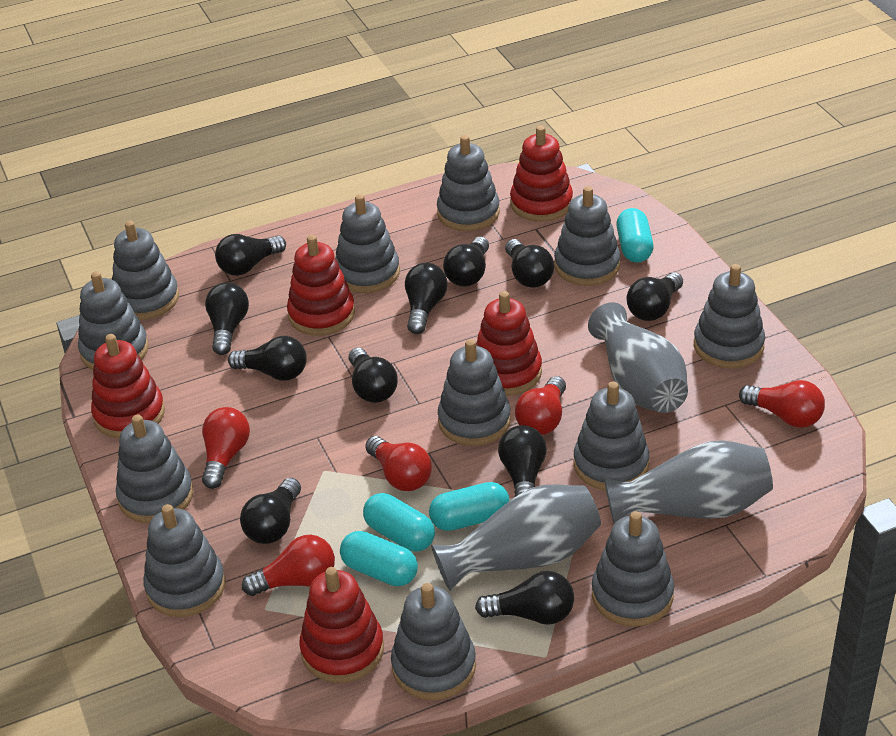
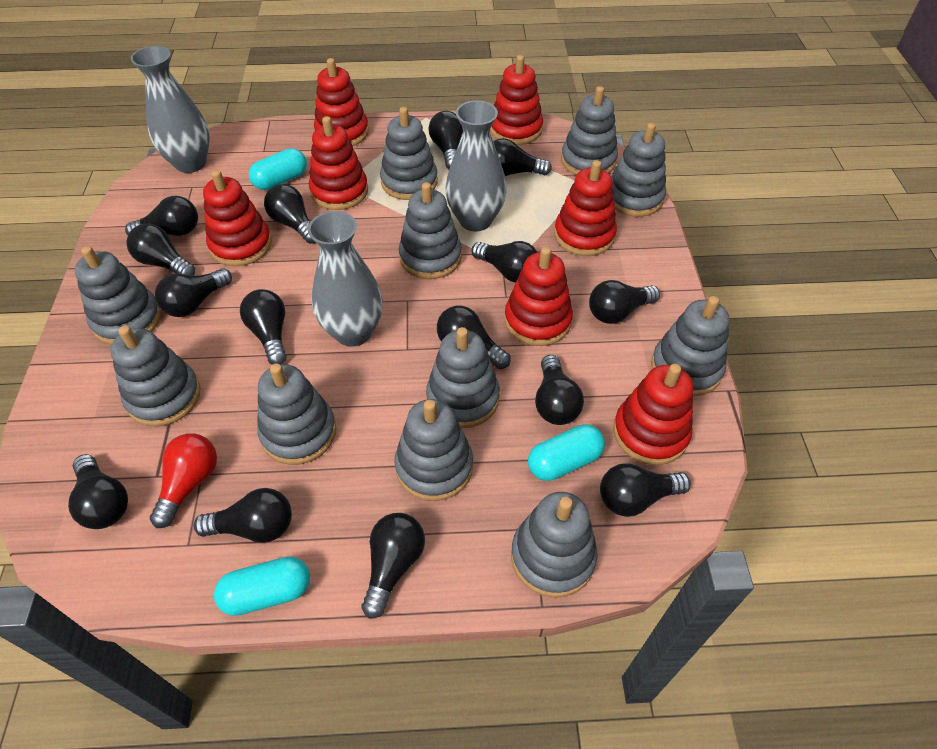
black light bulb: 11 -> 15
grey stacking toy: 12 -> 11
red light bulb: 5 -> 1
red stacking toy: 5 -> 7
turquoise capsule: 4 -> 3

